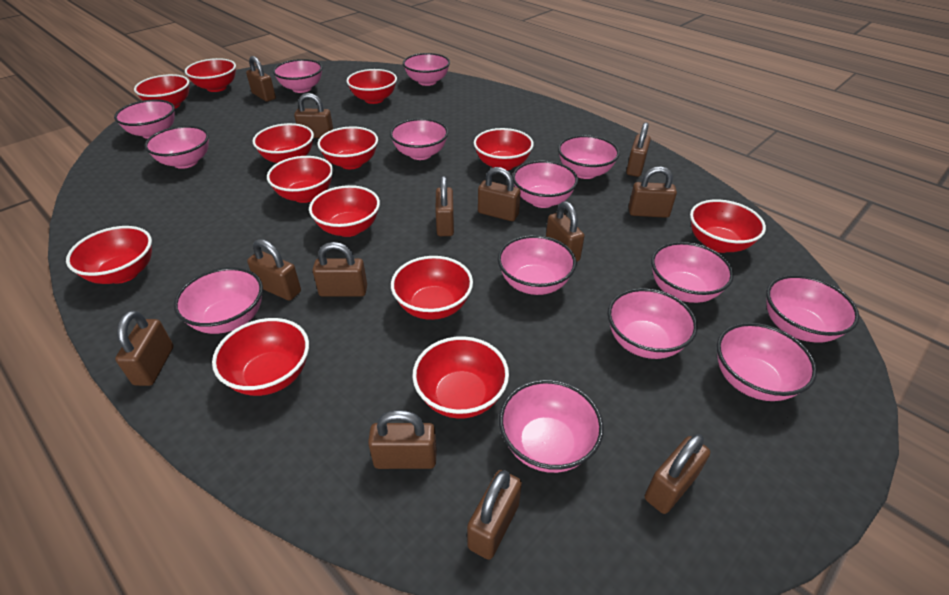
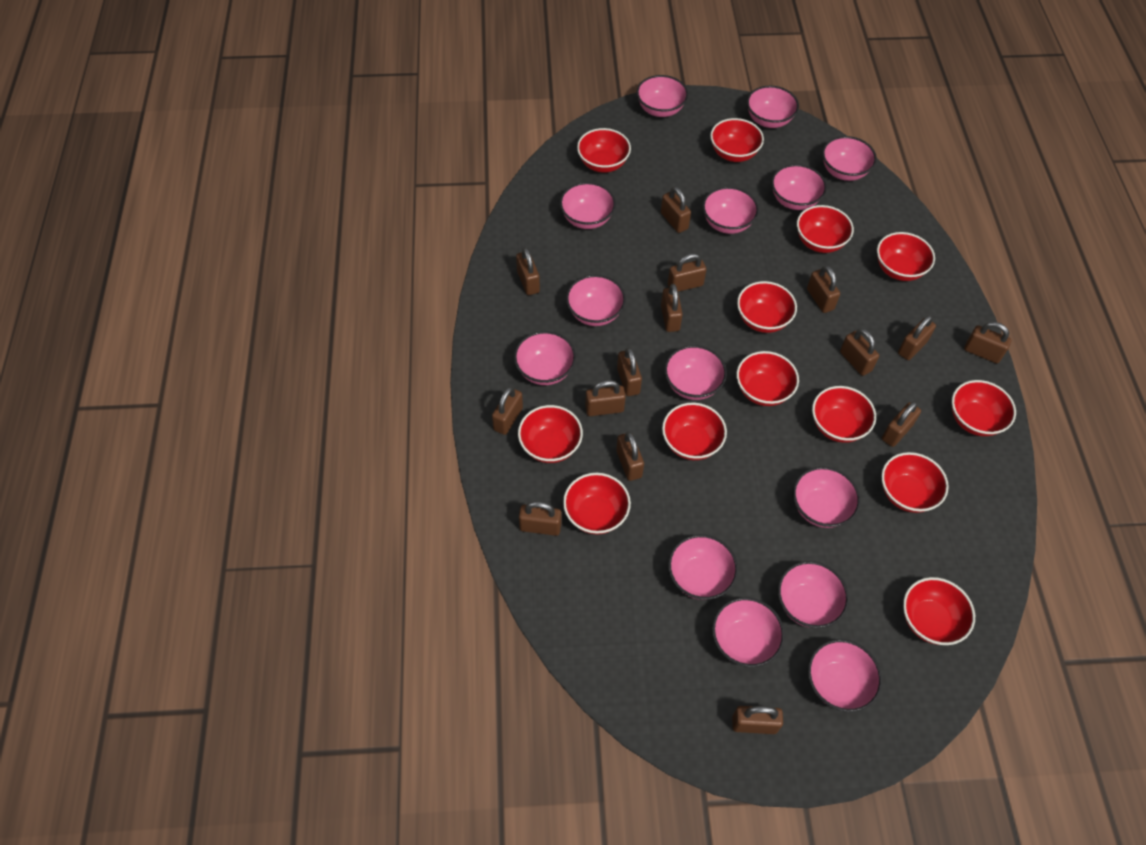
brown padlock: 13 -> 15

